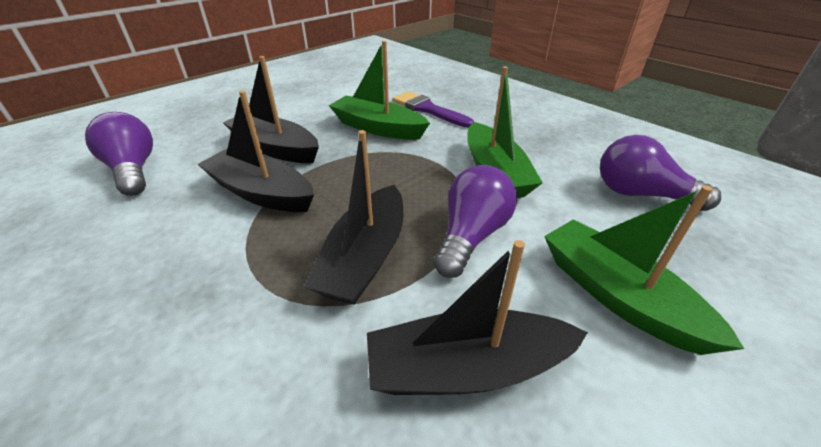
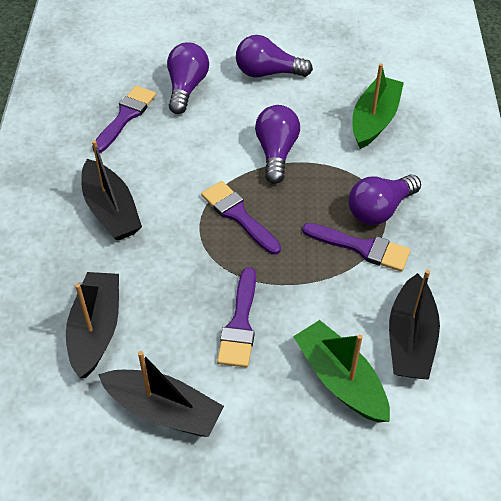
green boat: 3 -> 2
purple brush: 1 -> 4
purple light bulb: 3 -> 4

